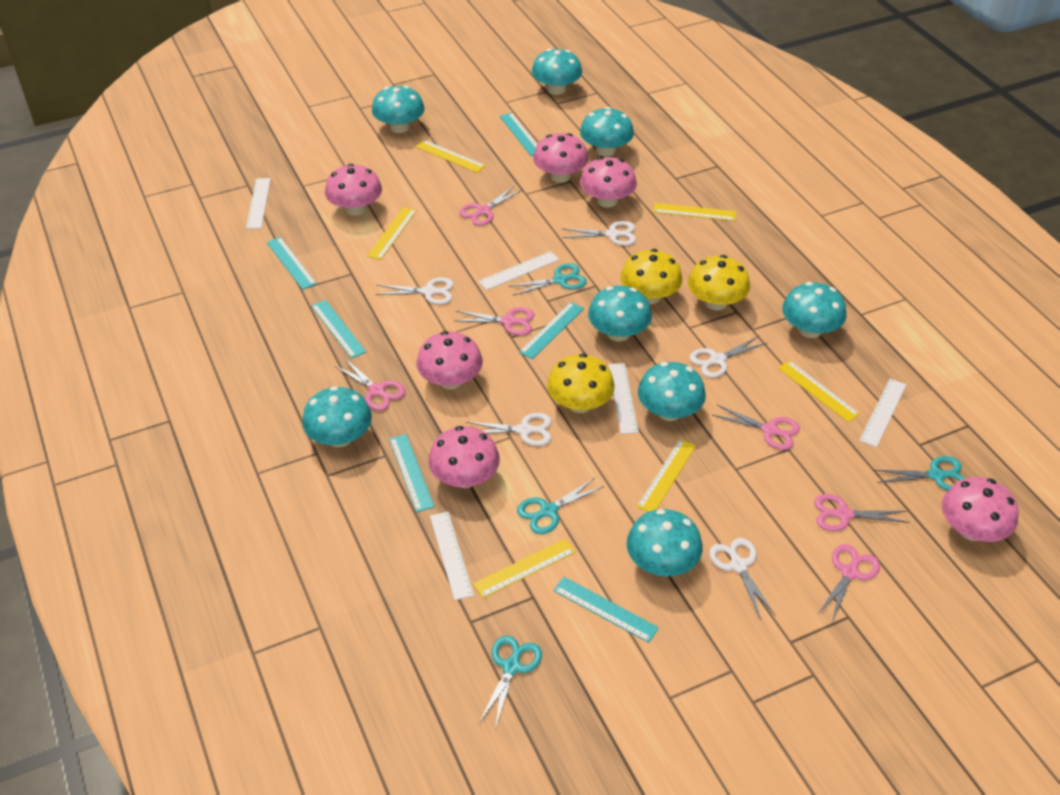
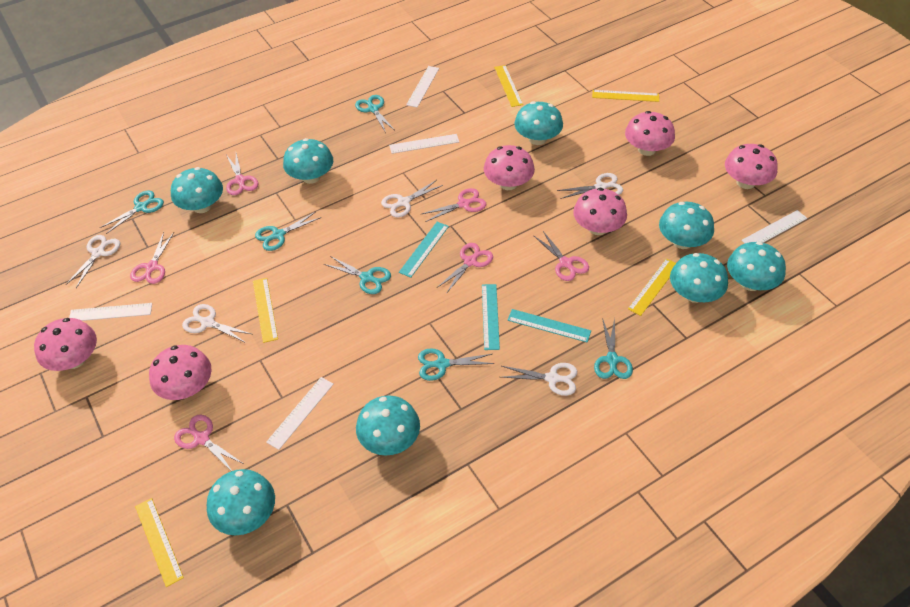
turquoise ruler: 6 -> 3
turquoise scissors: 4 -> 6
yellow mushroom: 3 -> 0
yellow ruler: 6 -> 5

